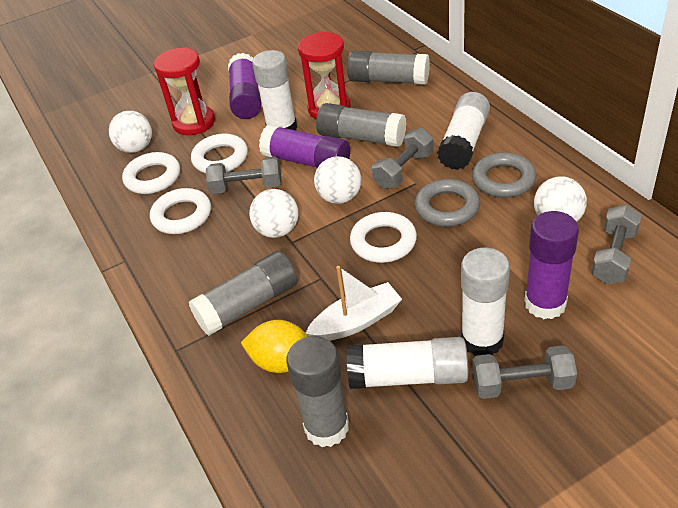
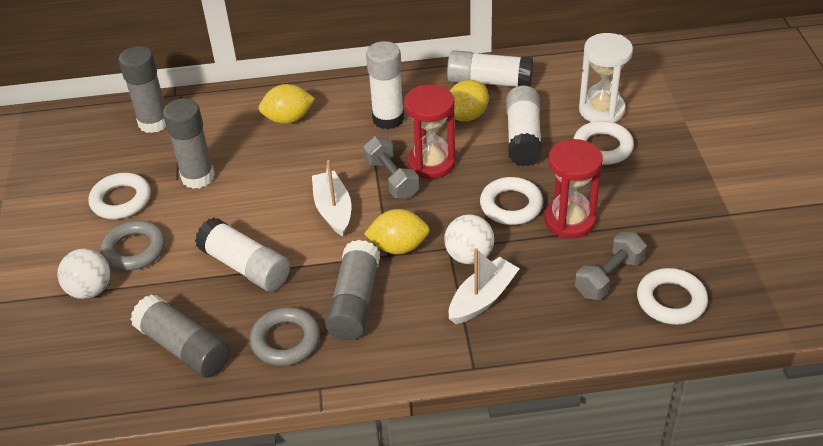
grey dumbbell: 4 -> 2
purple glue stick: 3 -> 0
white ball: 4 -> 2
white boat: 1 -> 2
white hourglass: 0 -> 1
yellow lemon: 1 -> 3

